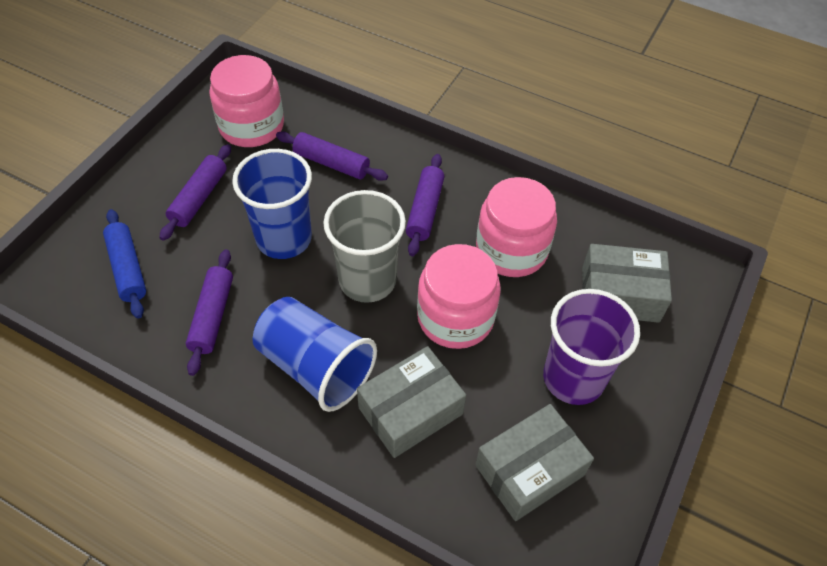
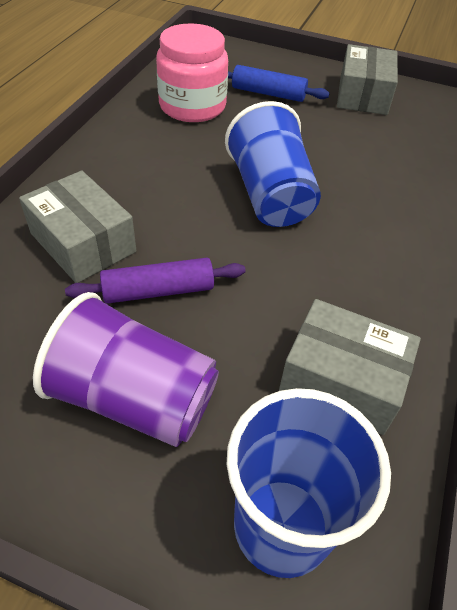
grey cup: 1 -> 0
pink jar: 3 -> 1
purple rolling pin: 4 -> 1

